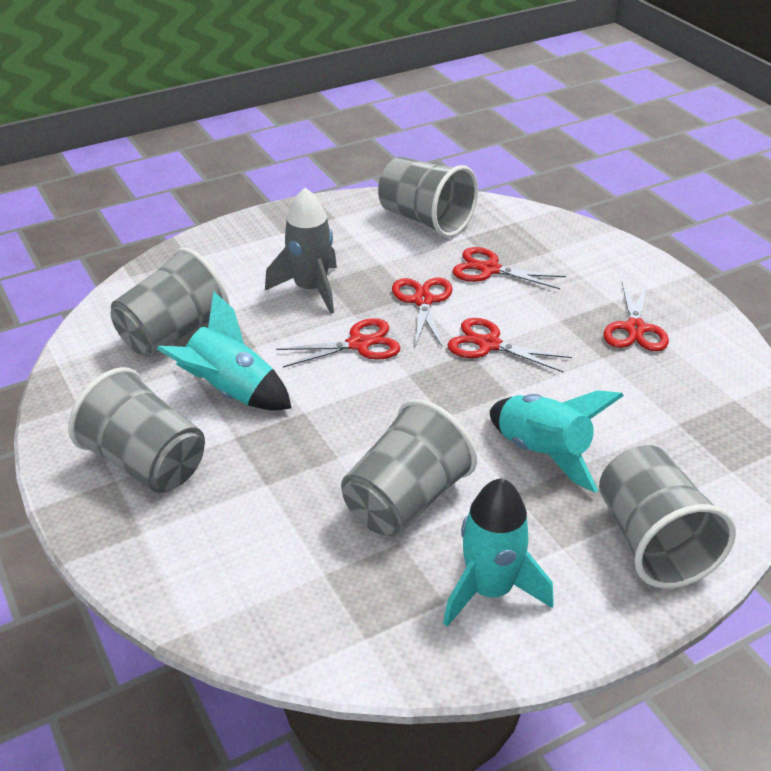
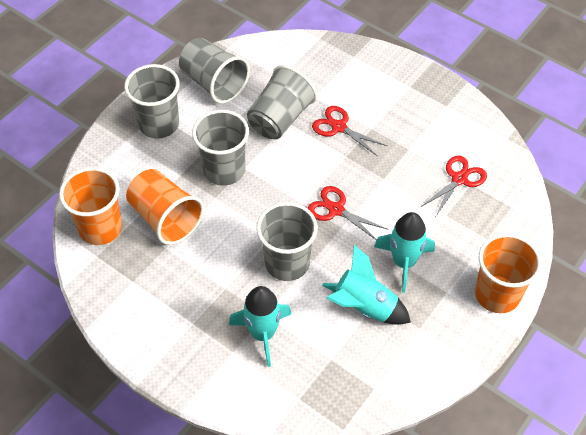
grey rocket: 1 -> 0
orange cup: 0 -> 3
red scissors: 5 -> 3

